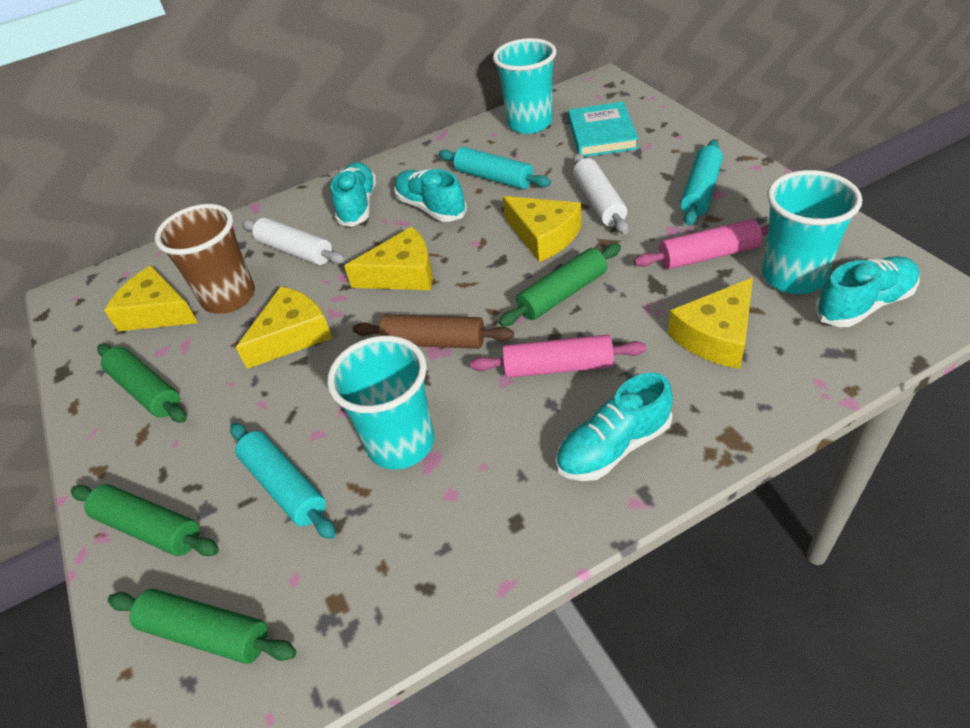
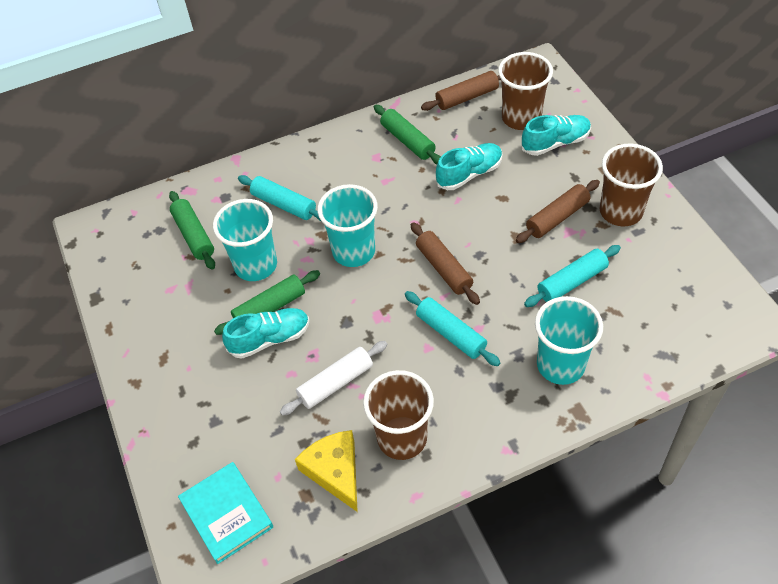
brown cup: 1 -> 3
brown rolling pin: 1 -> 3
green rolling pin: 4 -> 3
pink rolling pin: 2 -> 0
turquoise shoe: 4 -> 3
white rolling pin: 2 -> 1
yellow cheese: 5 -> 1

